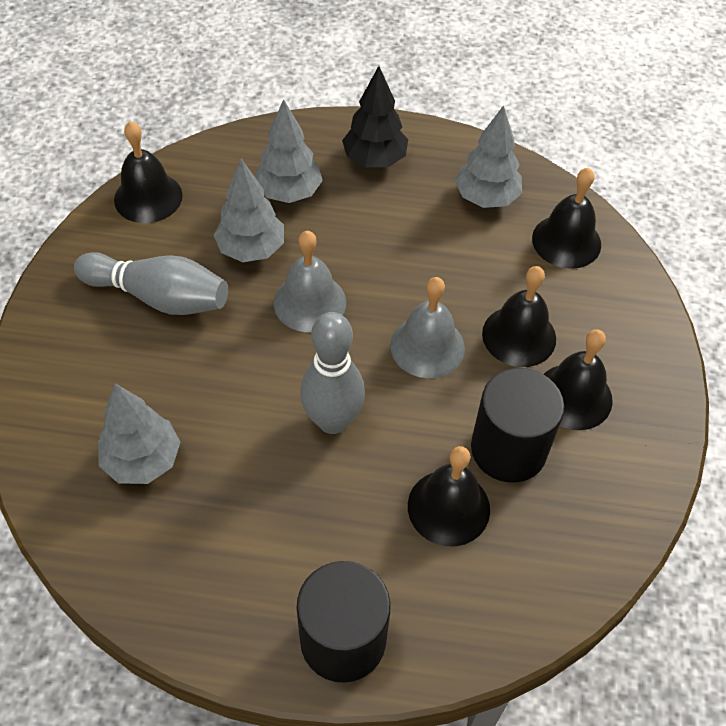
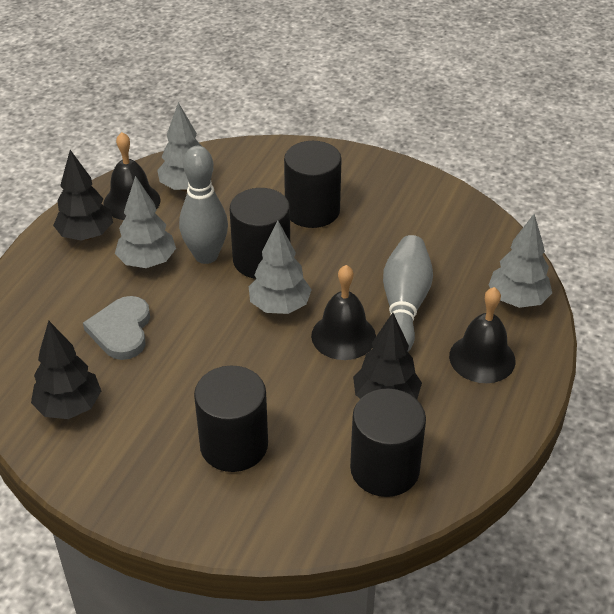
black bell: 5 -> 3
black cylinder: 2 -> 4
black tree: 1 -> 3
grey bell: 2 -> 0
grey heart: 0 -> 1

